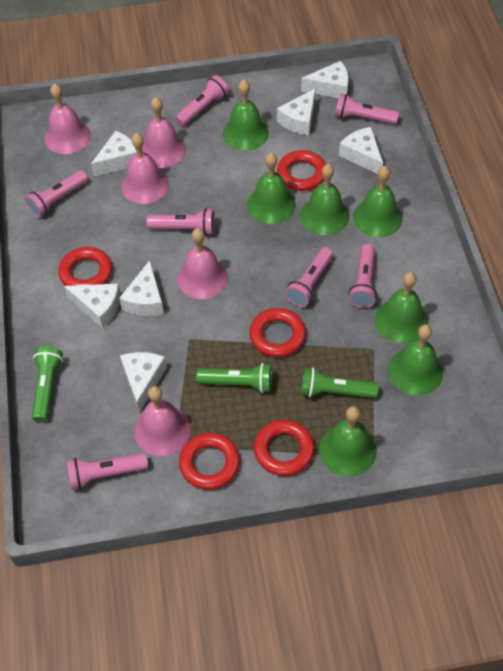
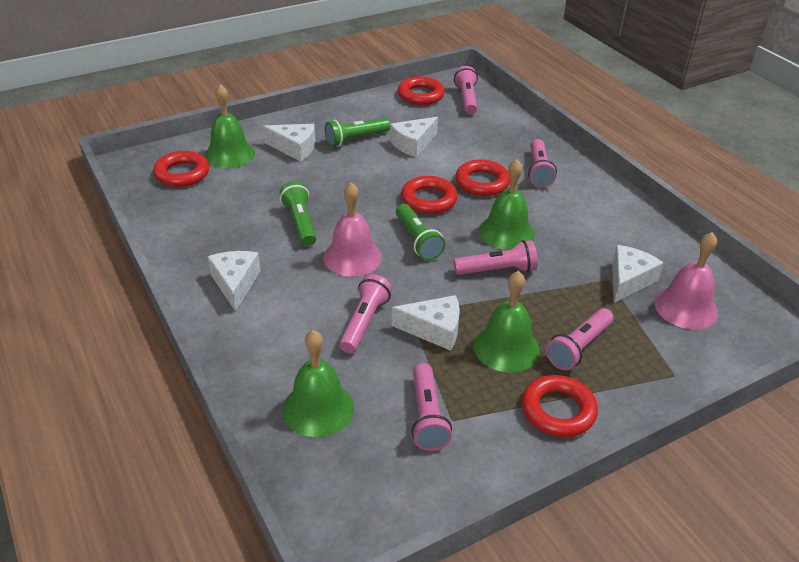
green bell: 7 -> 4
pink bell: 5 -> 2
pink flashlight: 7 -> 6
white cheese: 7 -> 5

